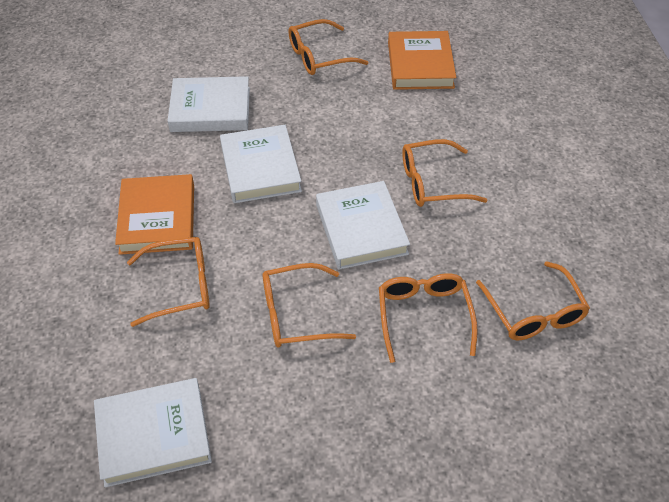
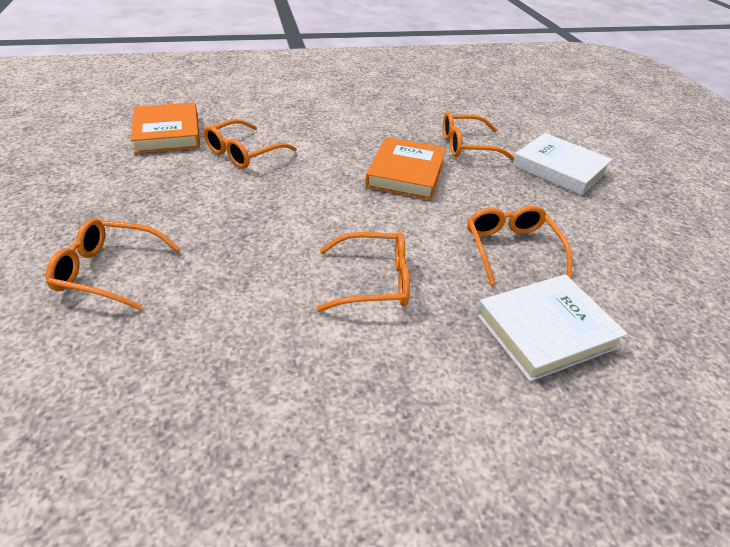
orange glasses: 6 -> 5
white book: 4 -> 2

